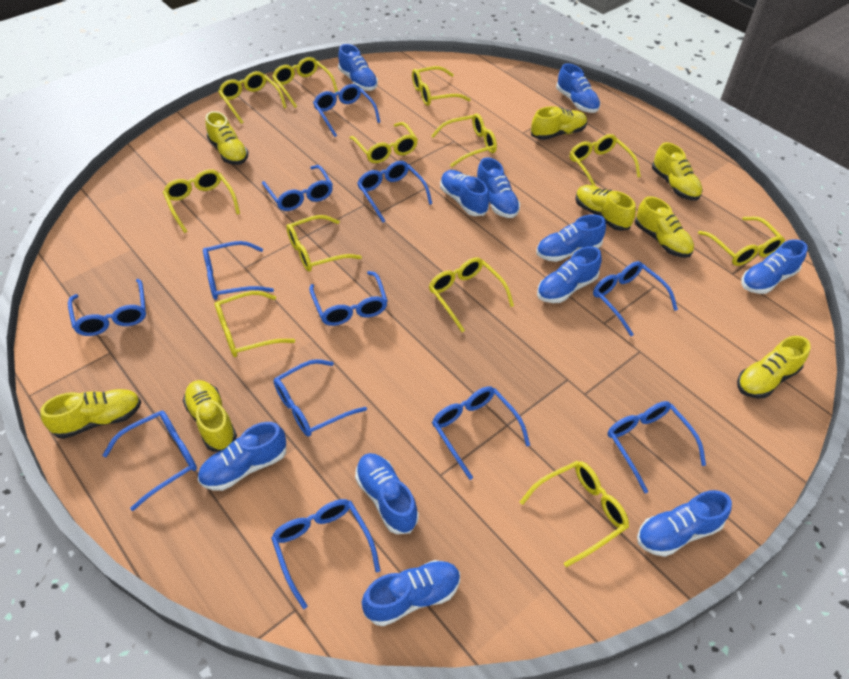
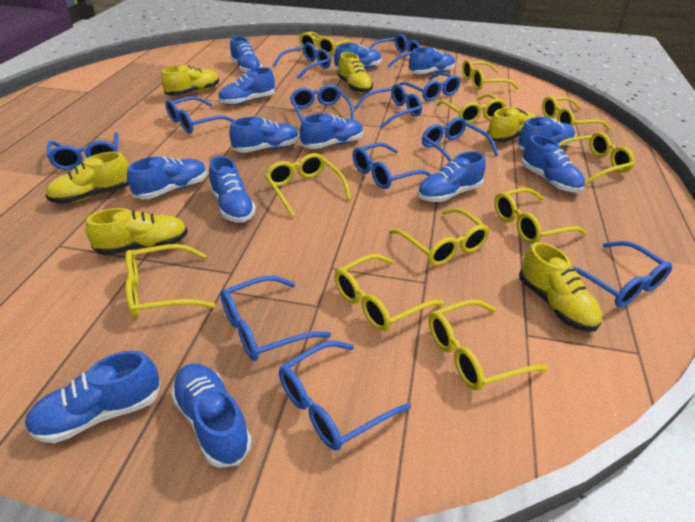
blue shoe: 11 -> 13
yellow glasses: 12 -> 11
yellow shoe: 8 -> 6

